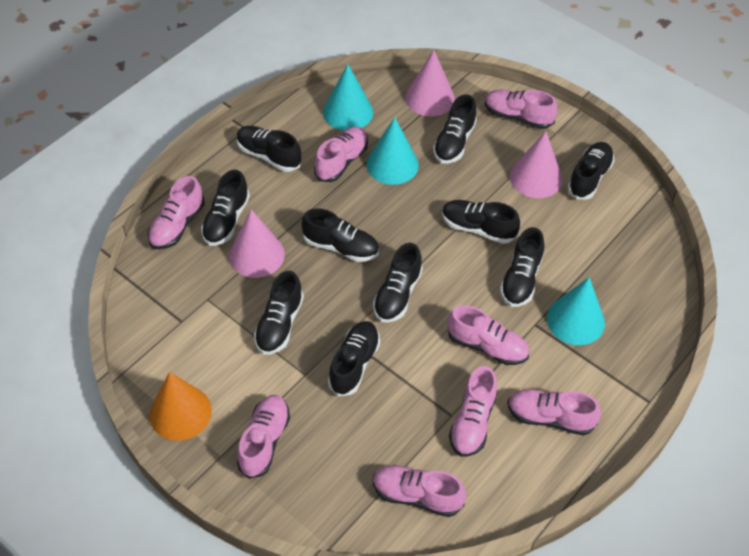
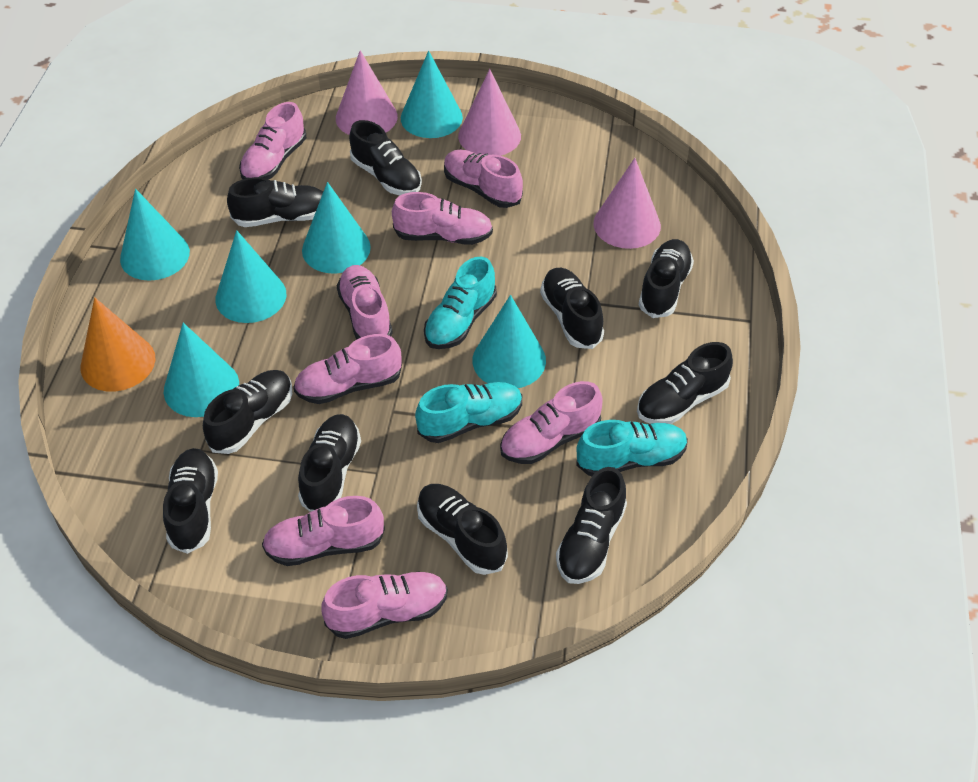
turquoise cone: 3 -> 6
turquoise shoe: 0 -> 3

